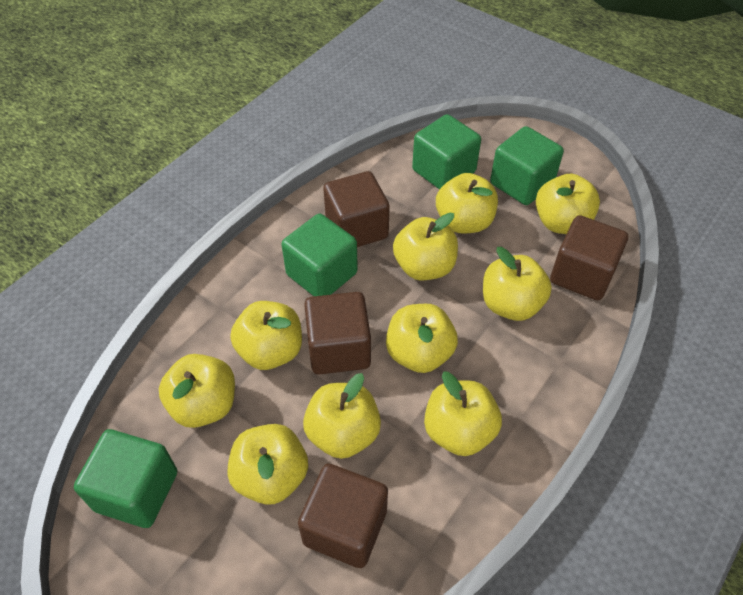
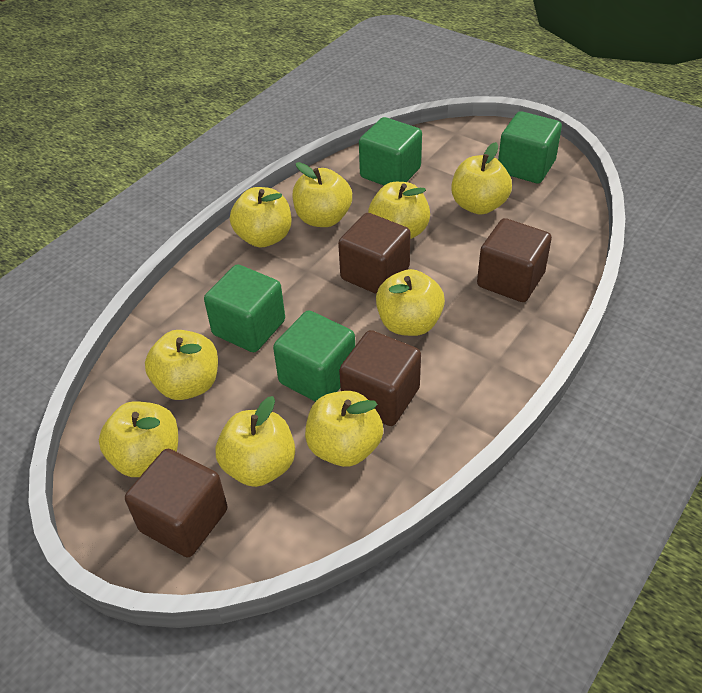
yellow apple: 10 -> 9

